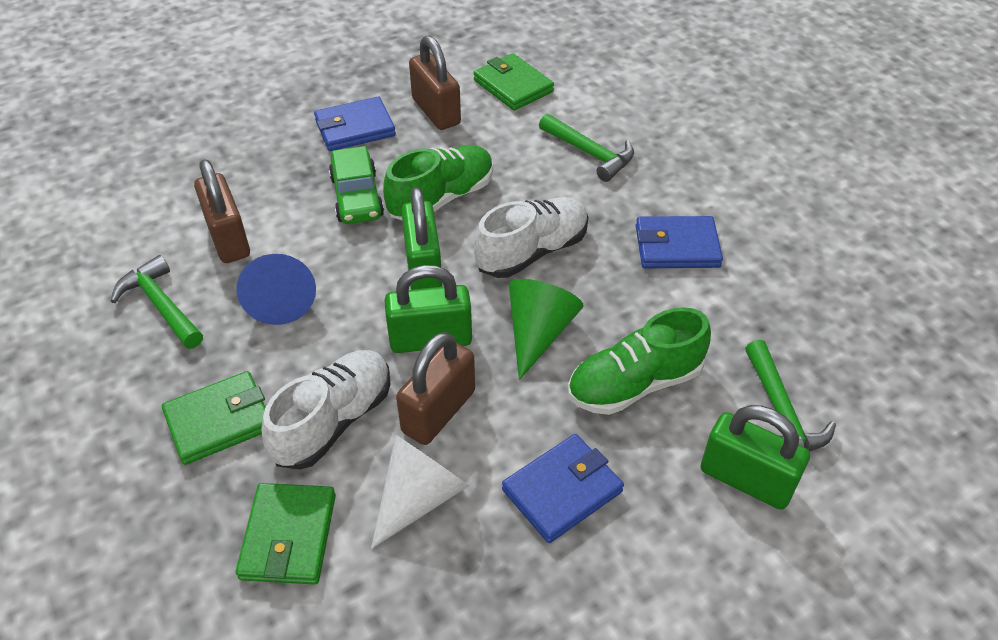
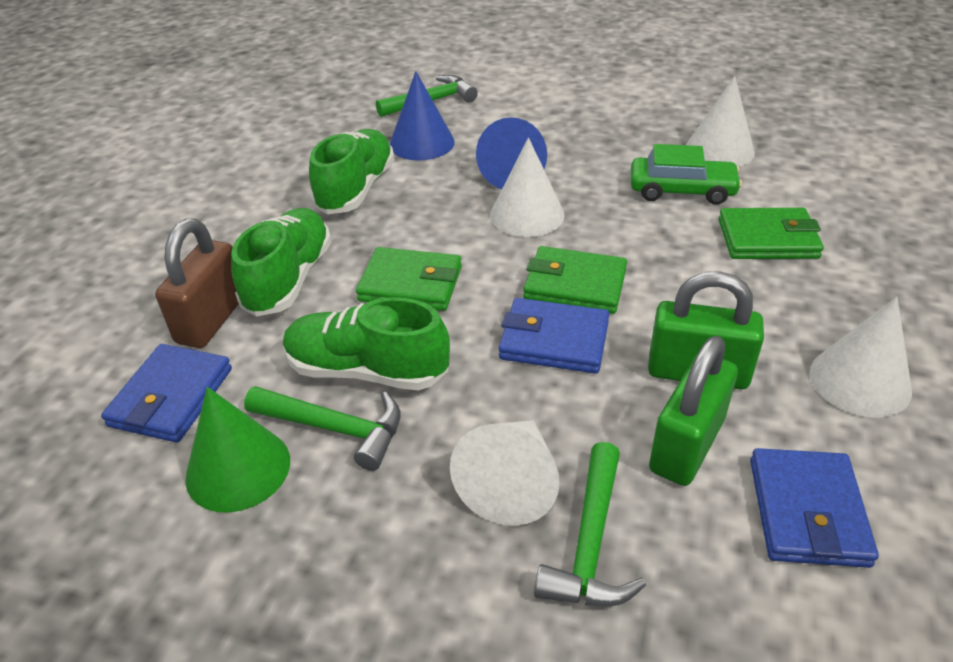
blue cone: 1 -> 2
brown padlock: 3 -> 1
green padlock: 3 -> 2
green shoe: 2 -> 3
white cone: 1 -> 4
white shoe: 2 -> 0

